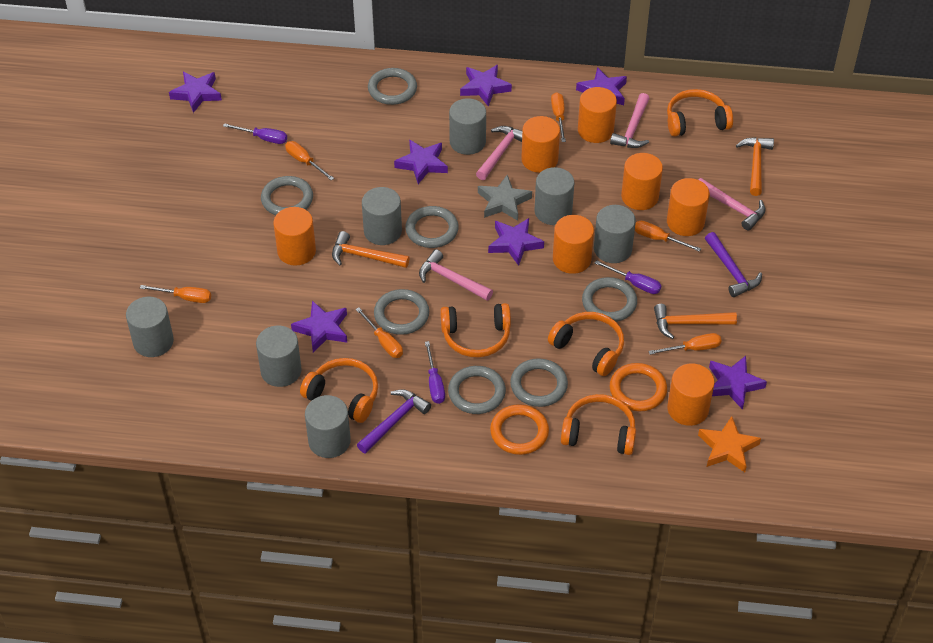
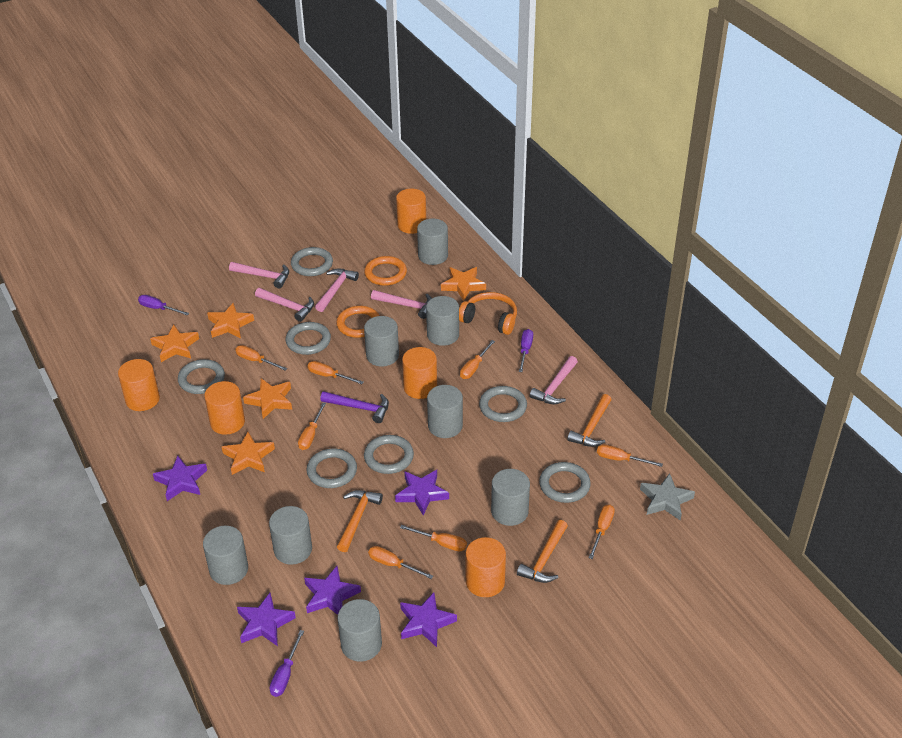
grey cylinder: 7 -> 8
orange cylinder: 7 -> 5
orange headphones: 5 -> 1
orange screwdriver: 6 -> 8
orange star: 1 -> 5
pink hammer: 4 -> 5
purple hammer: 2 -> 1
purple star: 7 -> 5

